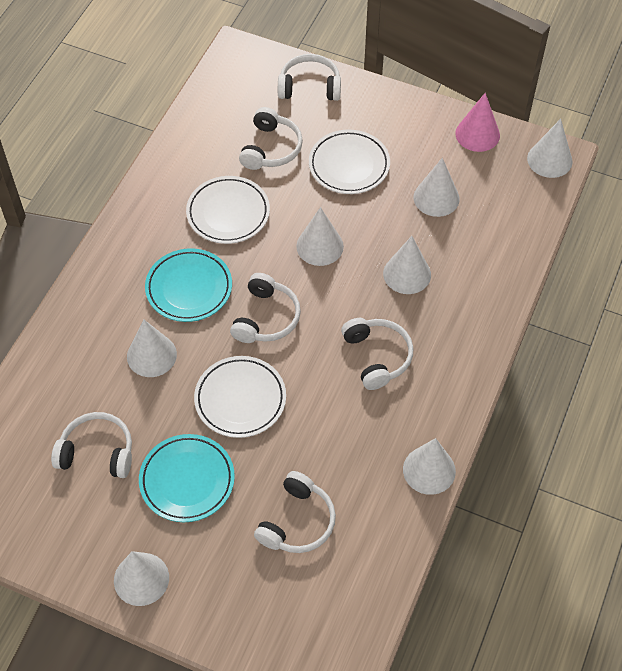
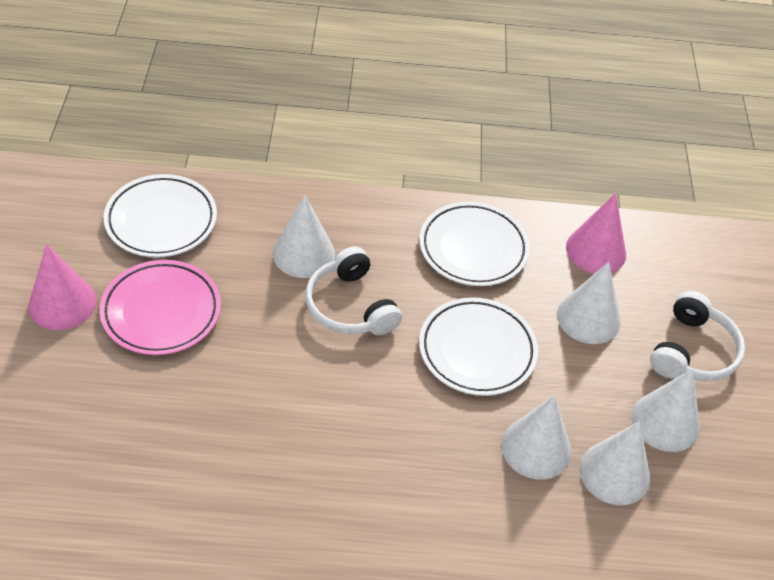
pink cone: 1 -> 2
pink plate: 0 -> 1
turquoise plate: 2 -> 0
white cone: 7 -> 5
white headphones: 6 -> 2

